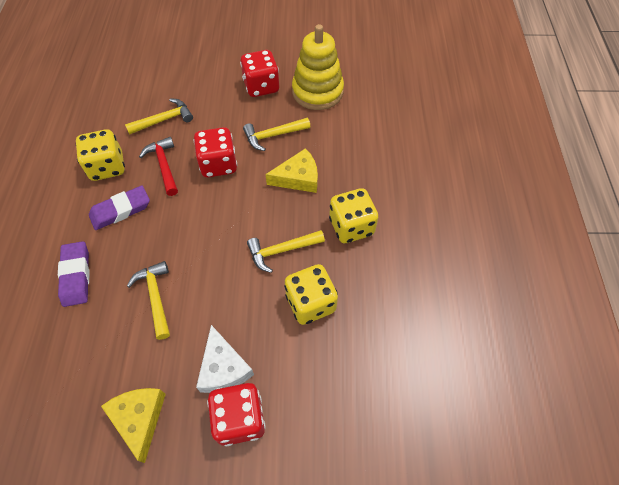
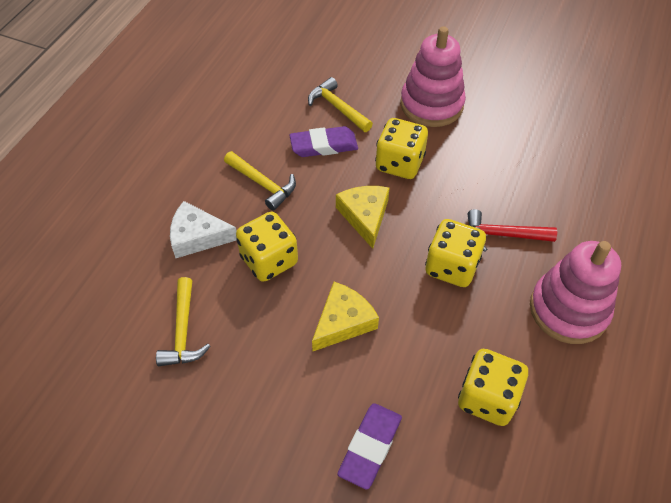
pink stacking toy: 0 -> 2
red dice: 3 -> 0
yellow dice: 3 -> 4
yellow hammer: 4 -> 3
yellow stacking toy: 1 -> 0

